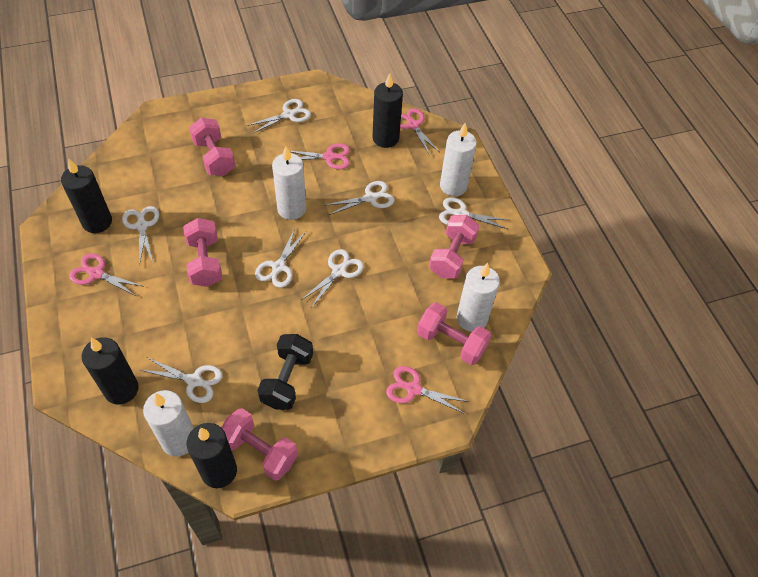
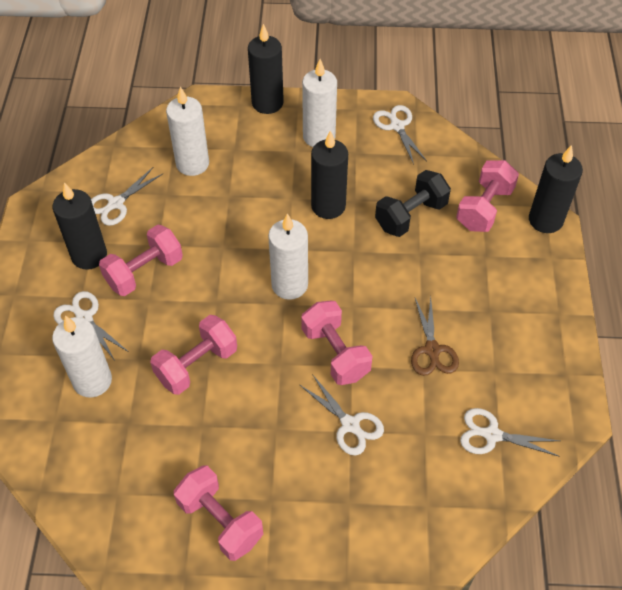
brown scissors: 0 -> 1
pink scissors: 4 -> 0
white scissors: 7 -> 5

